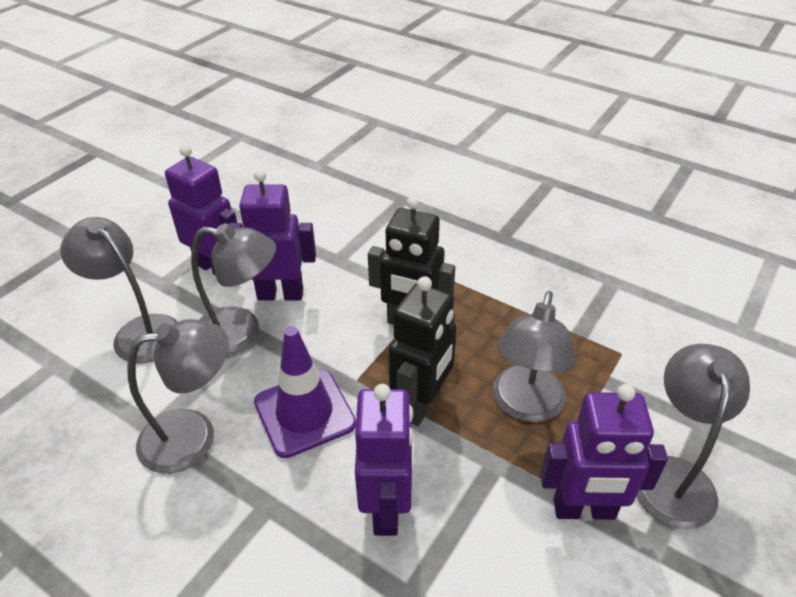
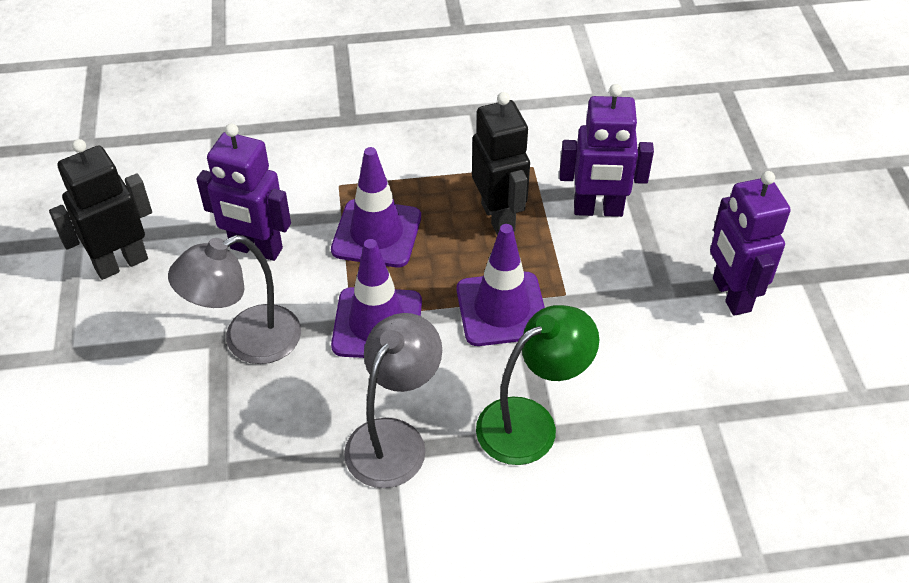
green lamp: 0 -> 1
grey lamp: 5 -> 2
purple robot: 4 -> 3
purple traffic cone: 1 -> 3

